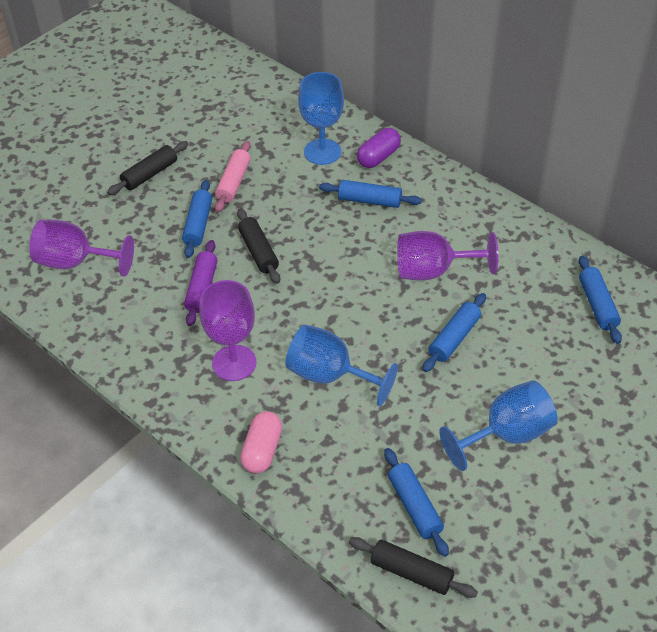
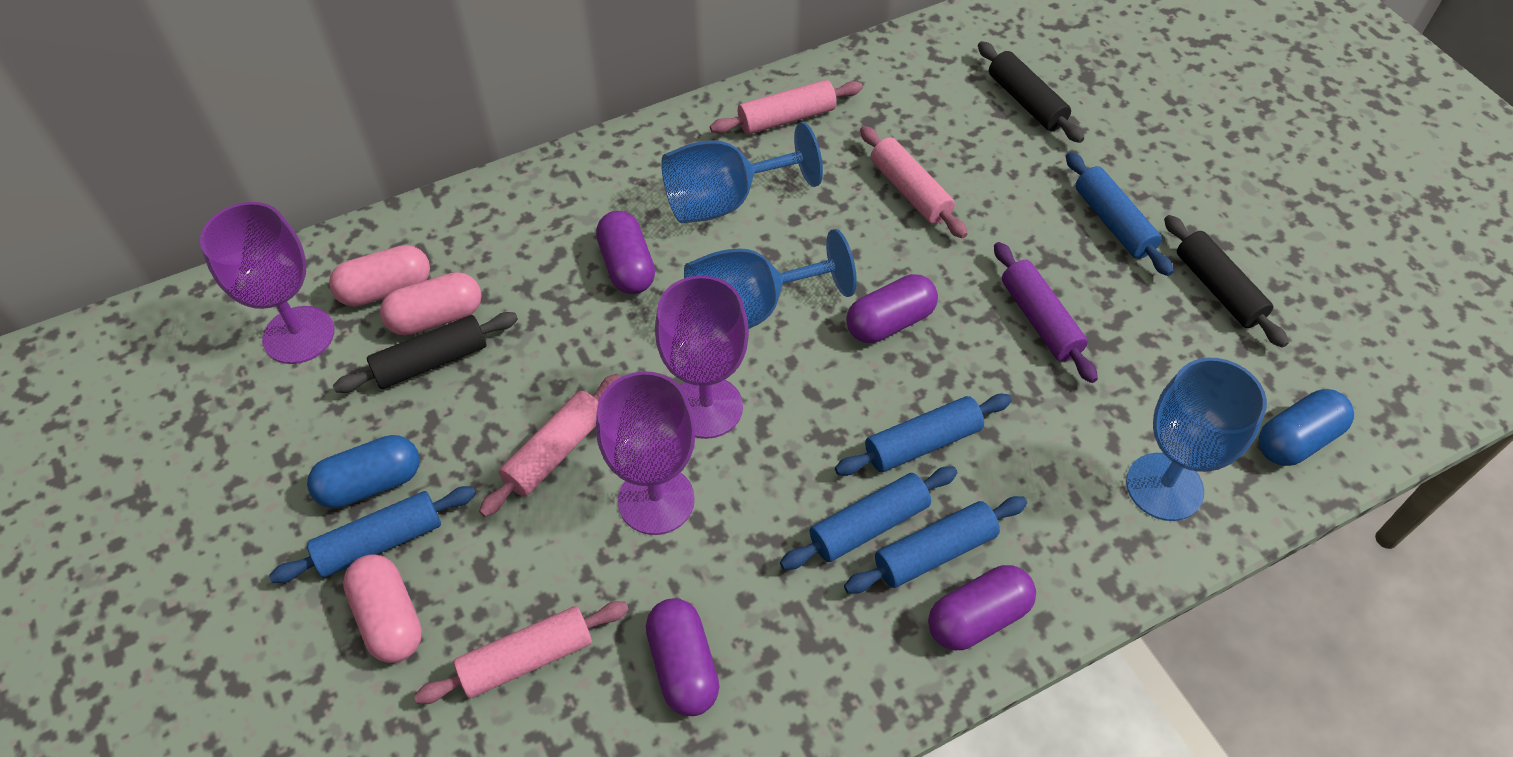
blue capsule: 0 -> 2
pink capsule: 1 -> 3
pink rolling pin: 1 -> 4
purple capsule: 1 -> 4

